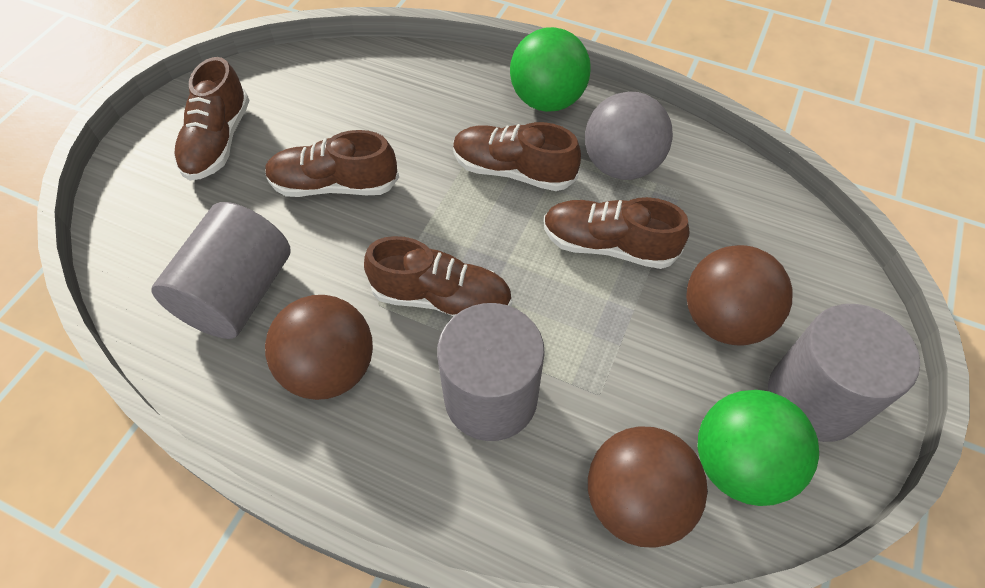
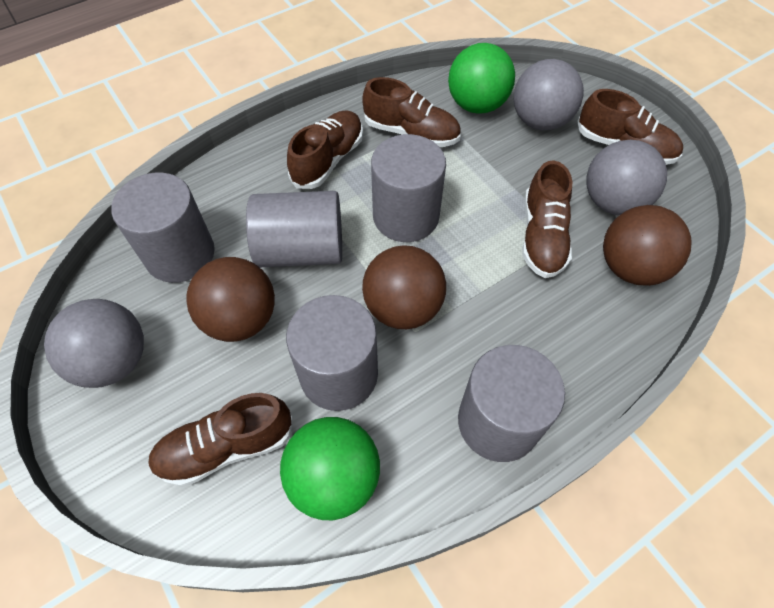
grey ball: 1 -> 3
grey cylinder: 3 -> 5

